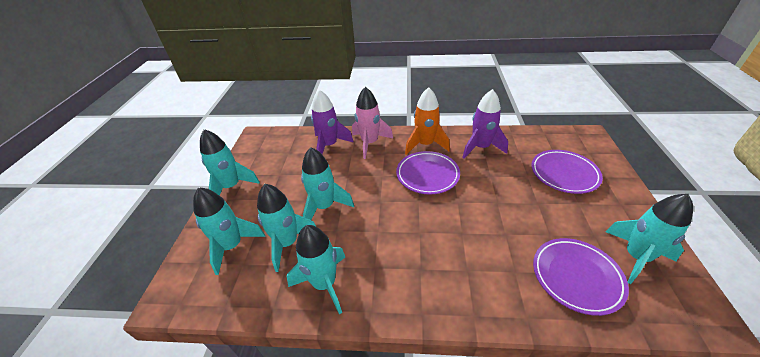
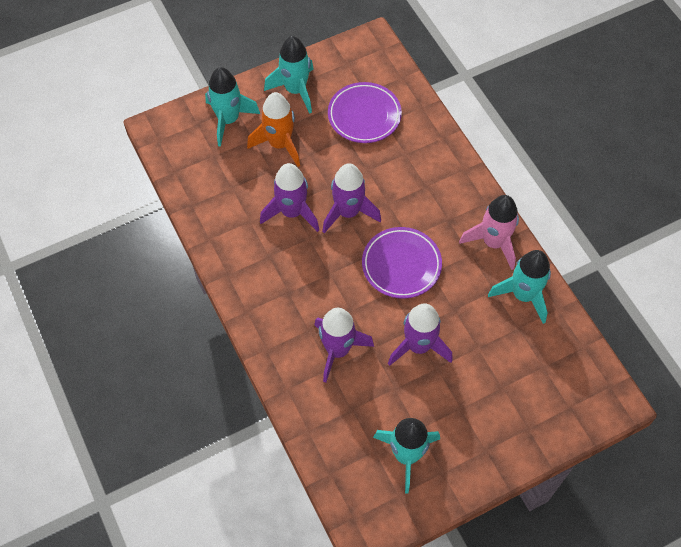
purple plate: 3 -> 2
purple rocket: 2 -> 4
turquoise rocket: 6 -> 4

